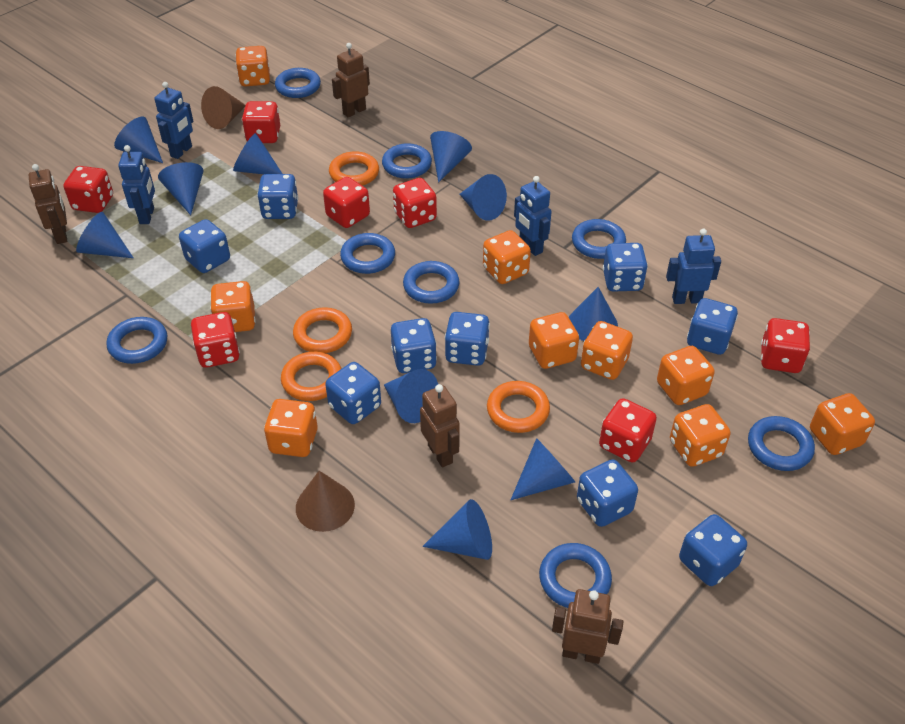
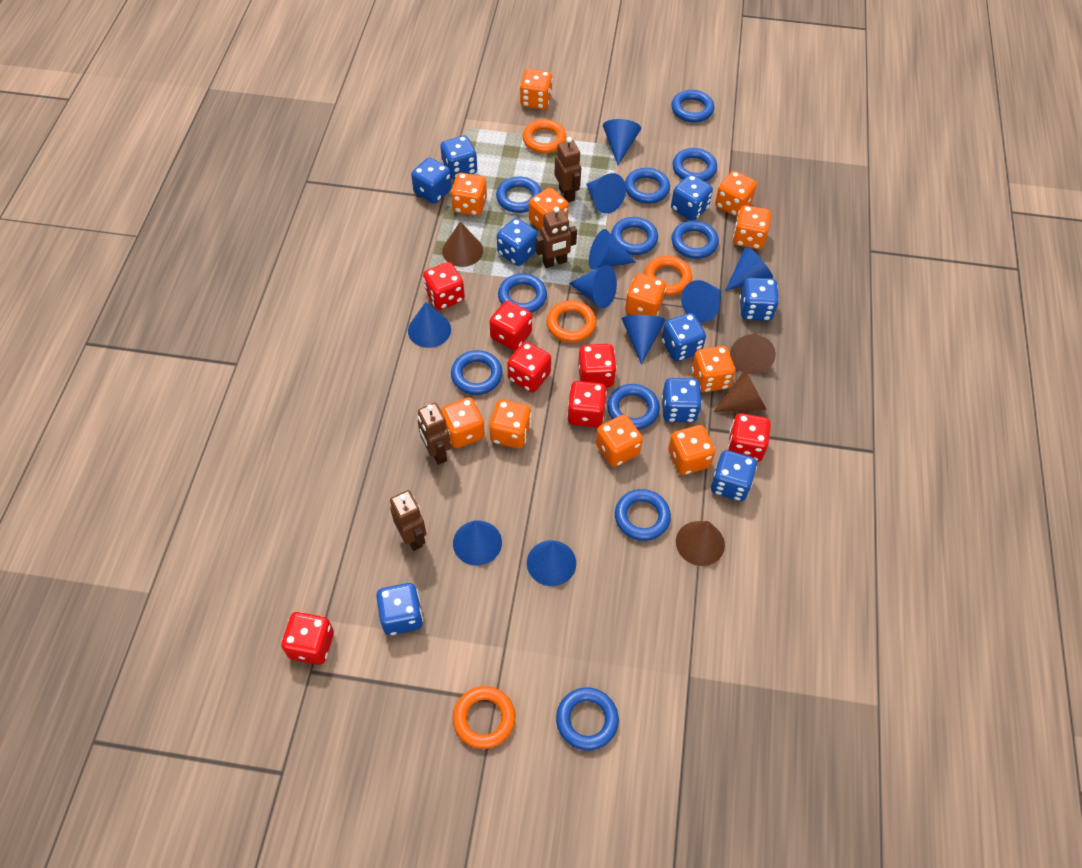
blue ring: 8 -> 11
blue robot: 4 -> 0
brown cone: 2 -> 4
orange dice: 9 -> 11

